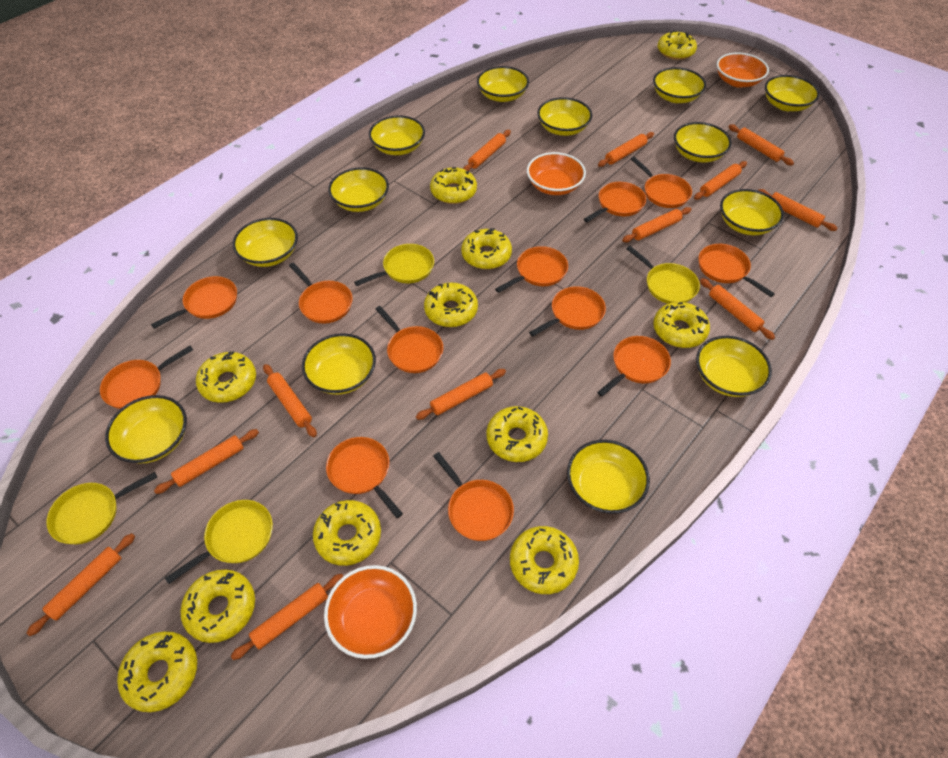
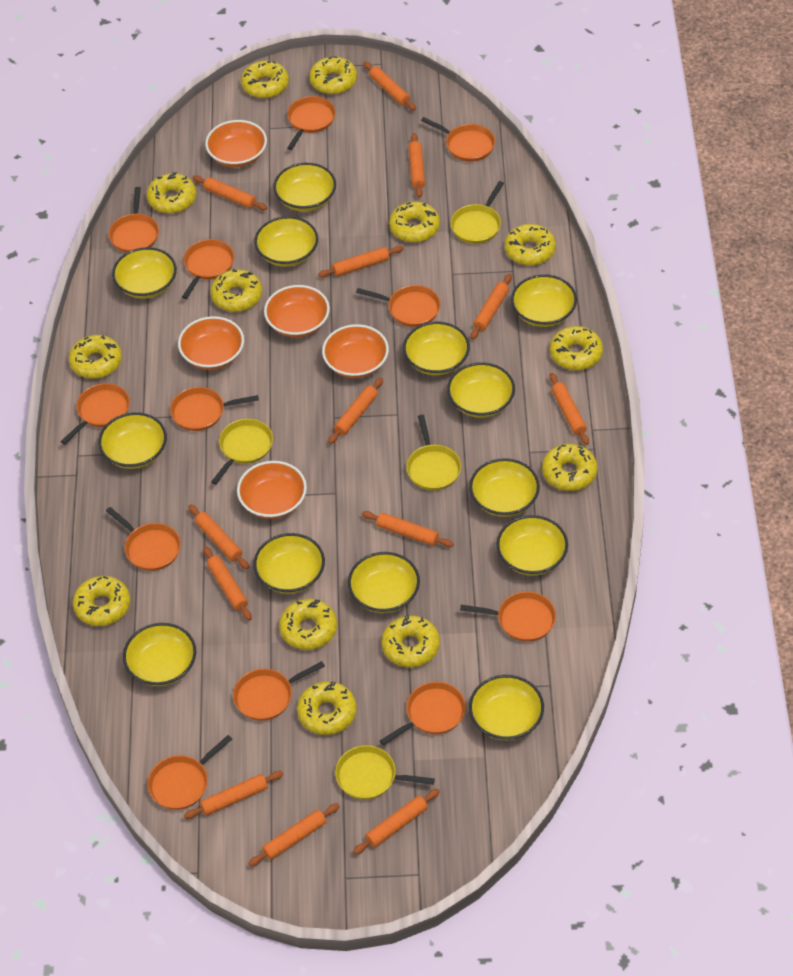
orange bowl: 3 -> 5
orange rolling pin: 12 -> 13
yellow donut: 11 -> 13

